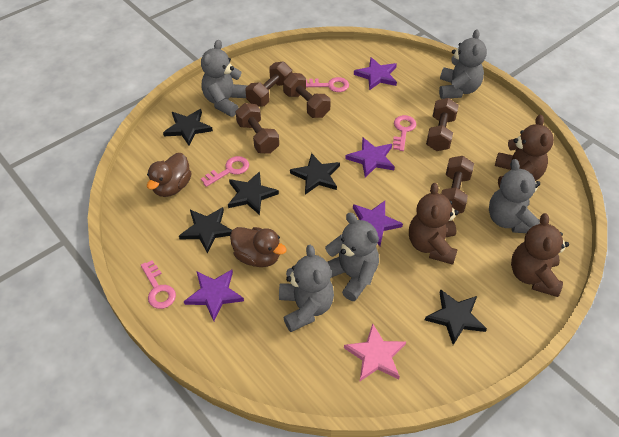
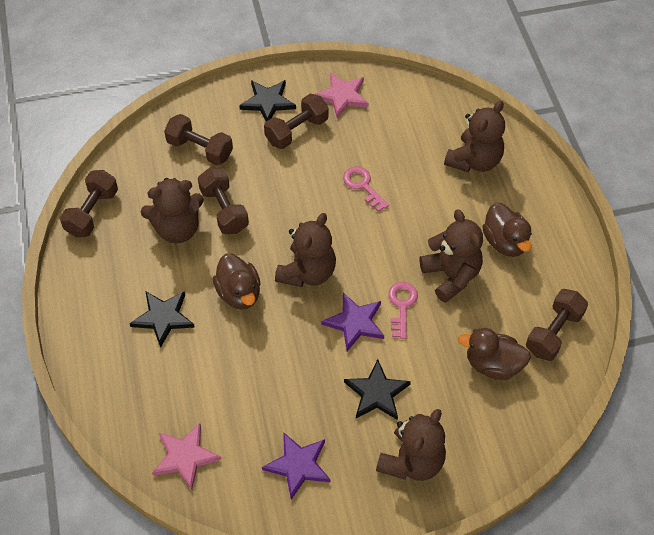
black star: 5 -> 3
brown duck: 2 -> 3
brown teddy bear: 3 -> 5
grey teddy bear: 5 -> 0
pink key: 4 -> 2
pink star: 1 -> 2
purple star: 4 -> 2

